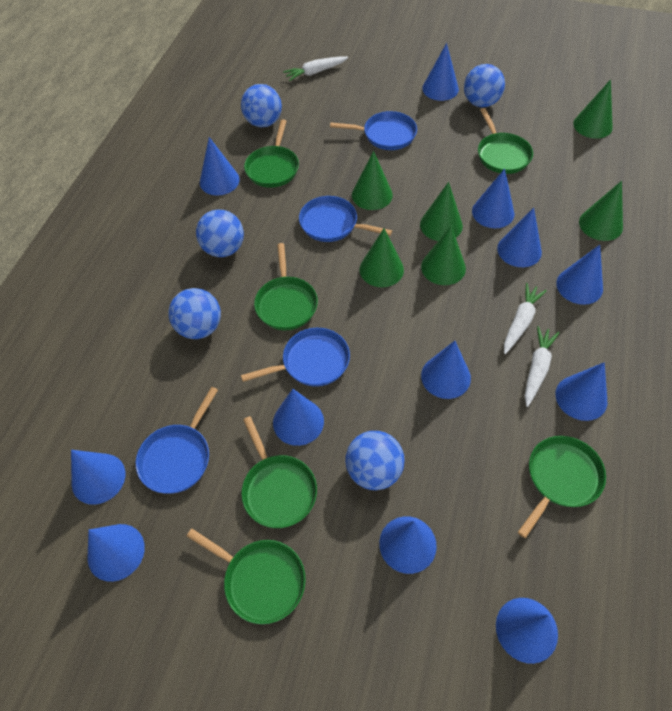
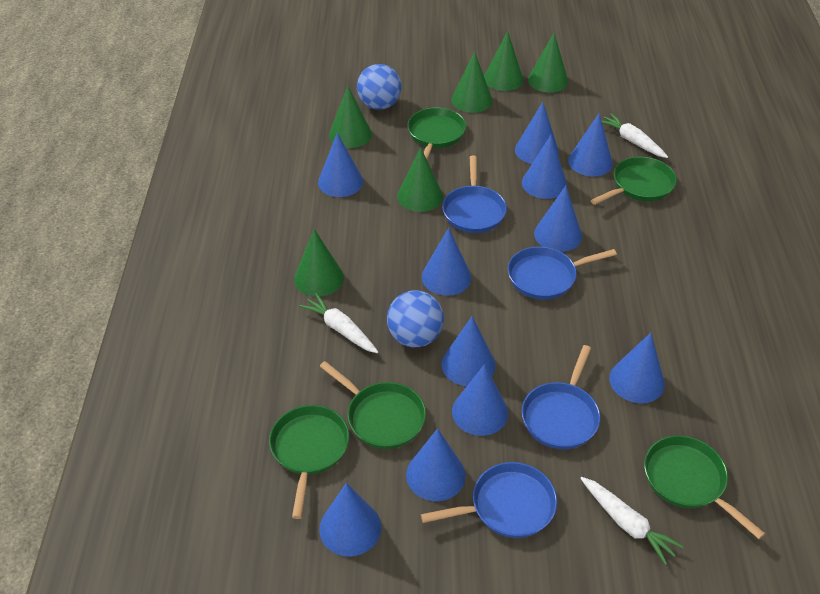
blue ball: 5 -> 2
blue cone: 12 -> 11
green pan: 6 -> 5

